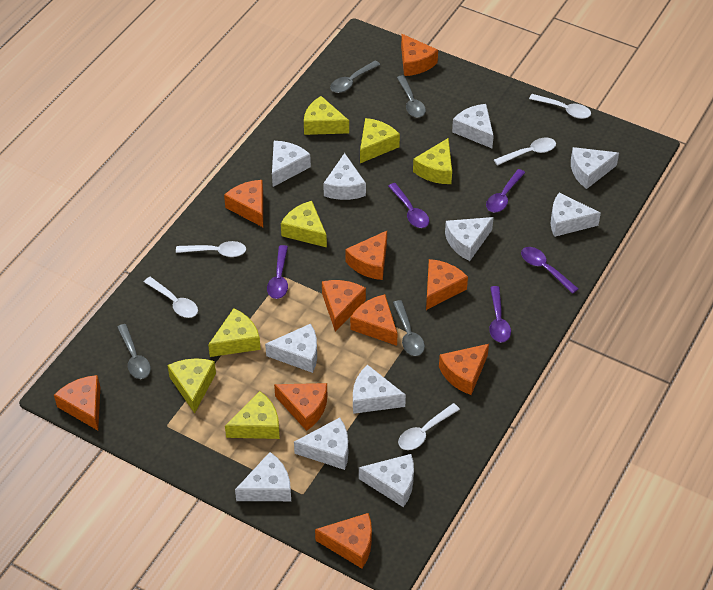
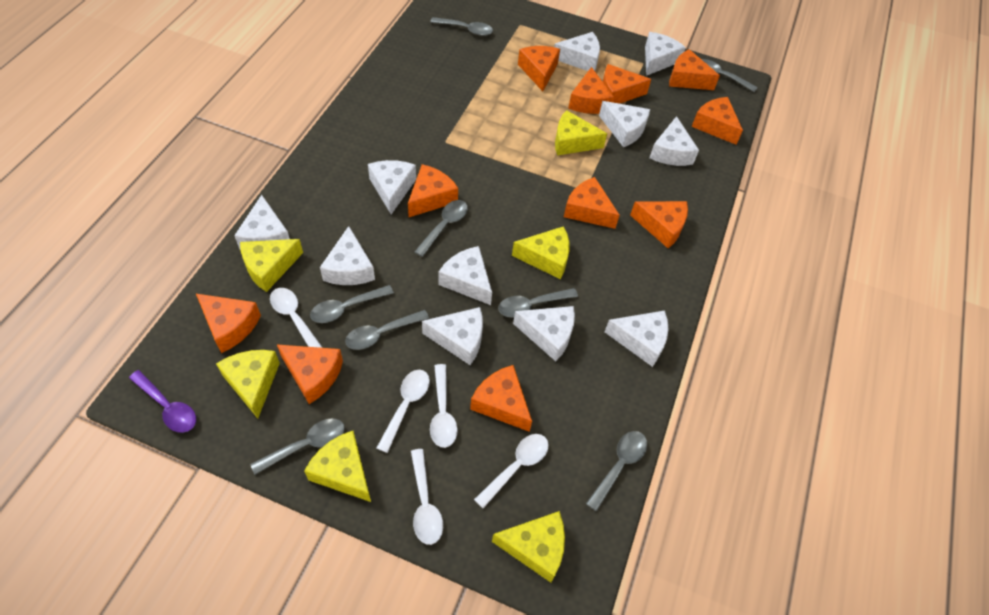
grey spoon: 4 -> 8
orange cheese: 10 -> 11
purple spoon: 5 -> 1
yellow cheese: 7 -> 6

